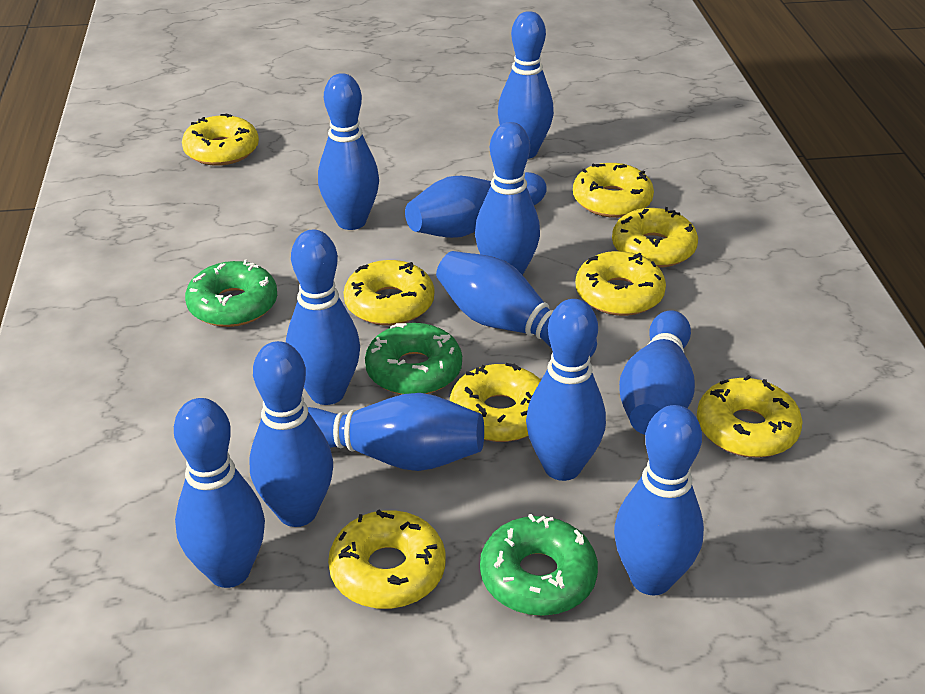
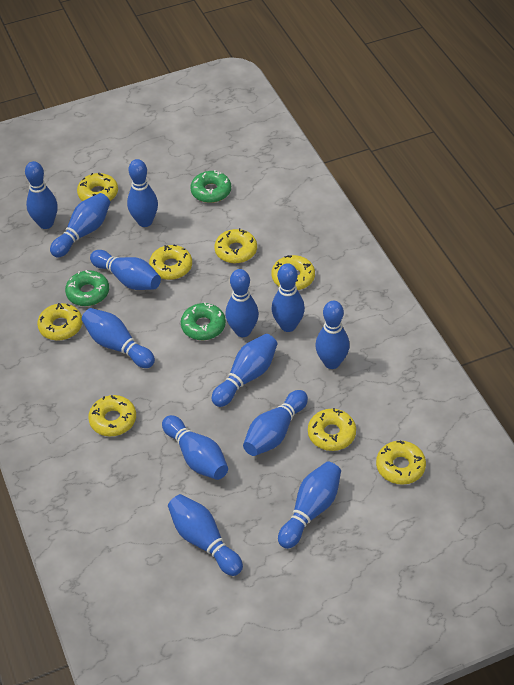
blue bowling pin: 12 -> 13

